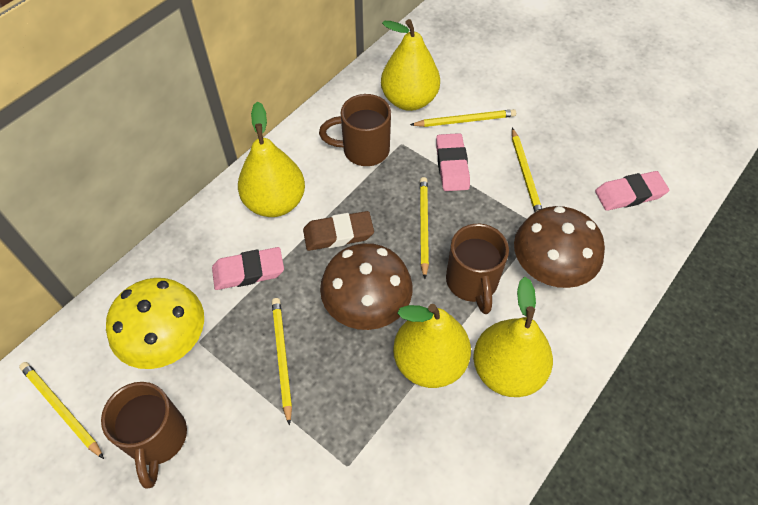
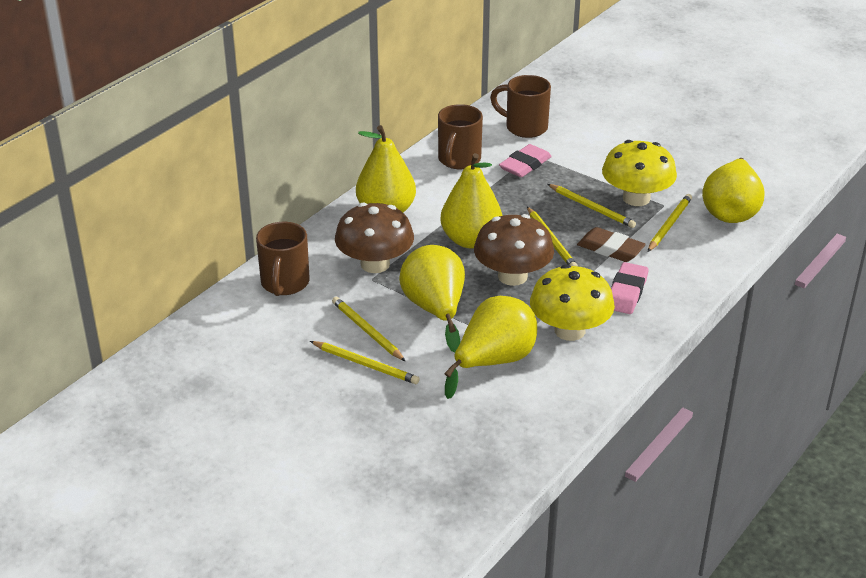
pink eraser: 3 -> 2
yellow mushroom: 1 -> 2
yellow pear: 4 -> 5

